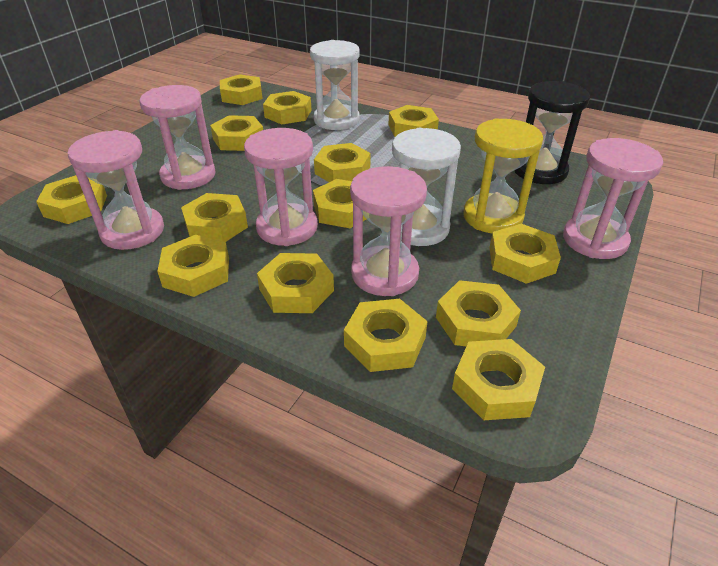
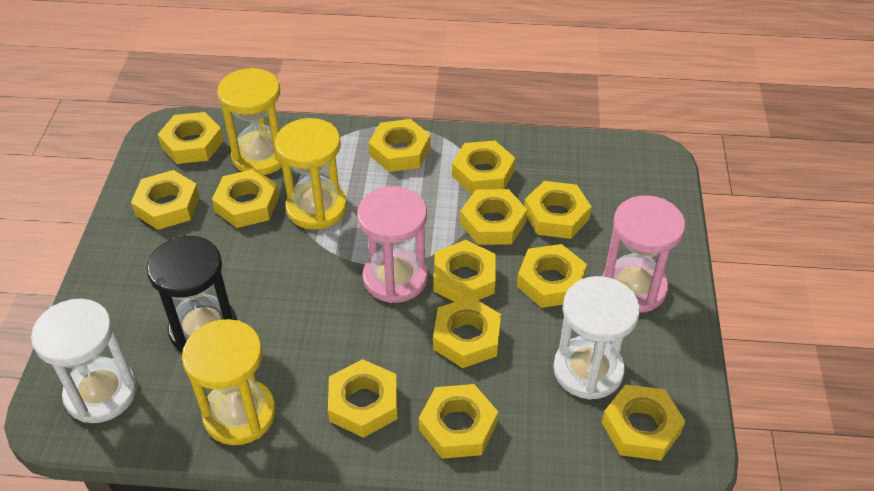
pink hourglass: 5 -> 2
yellow hourglass: 1 -> 3
yellow nut: 14 -> 13

